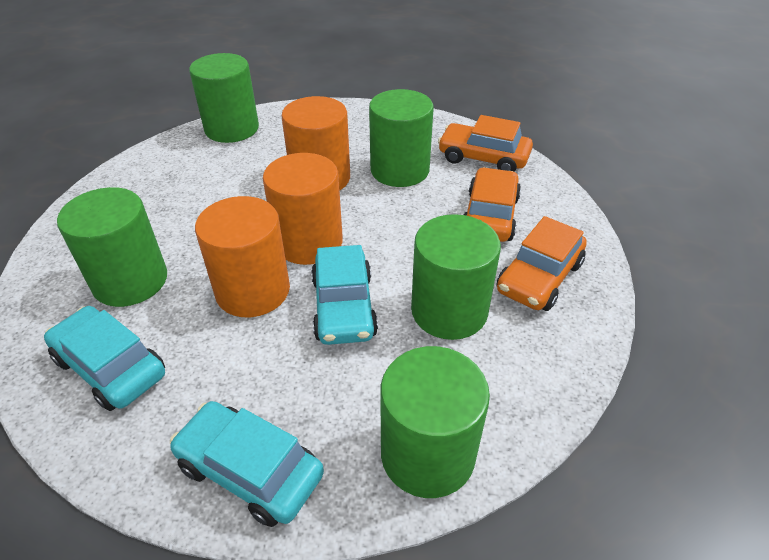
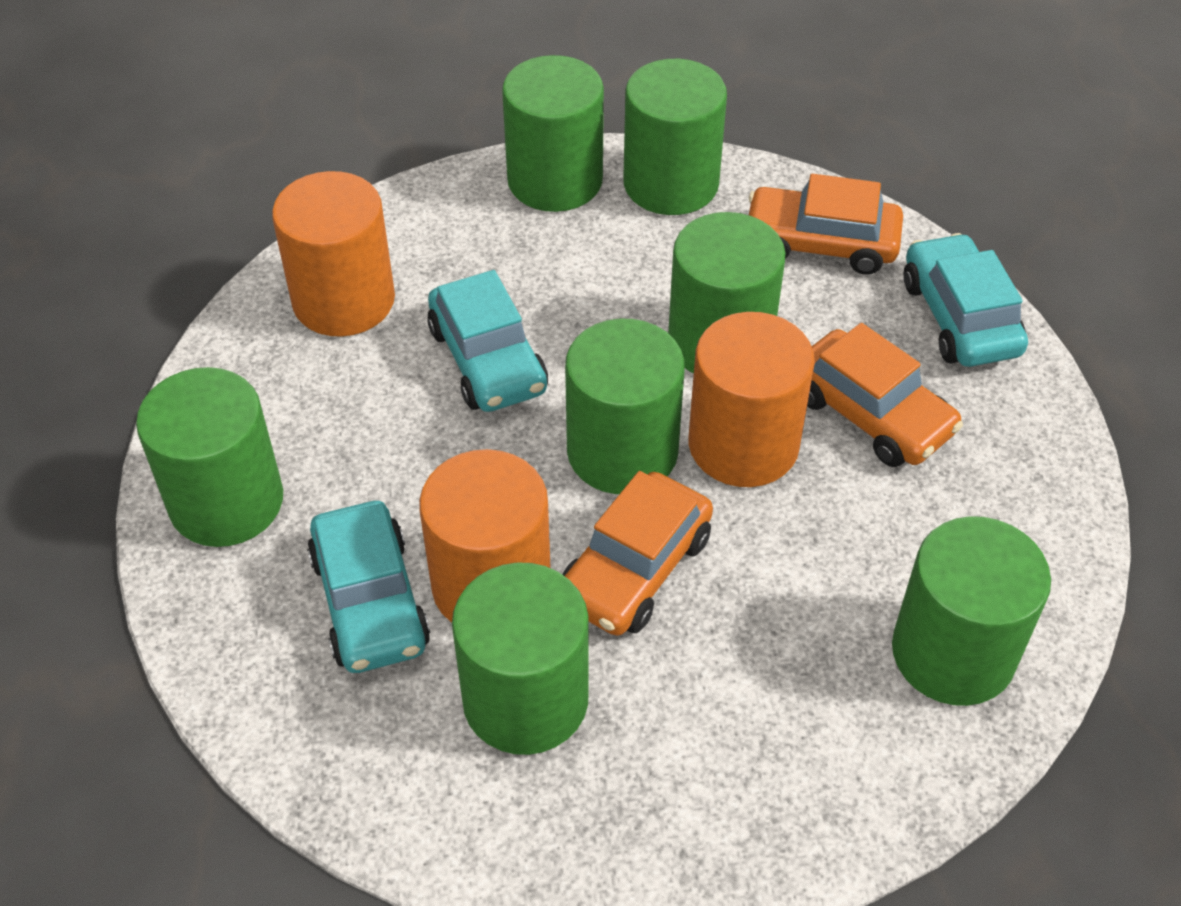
green cylinder: 5 -> 7

